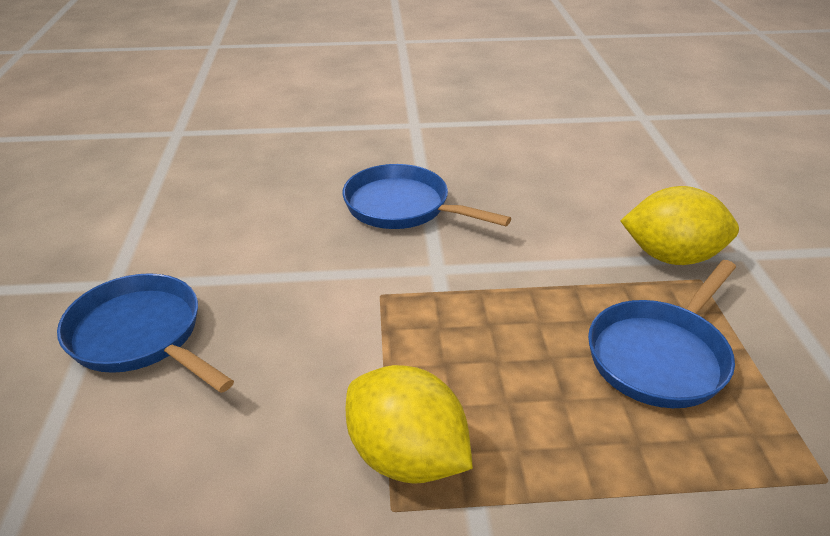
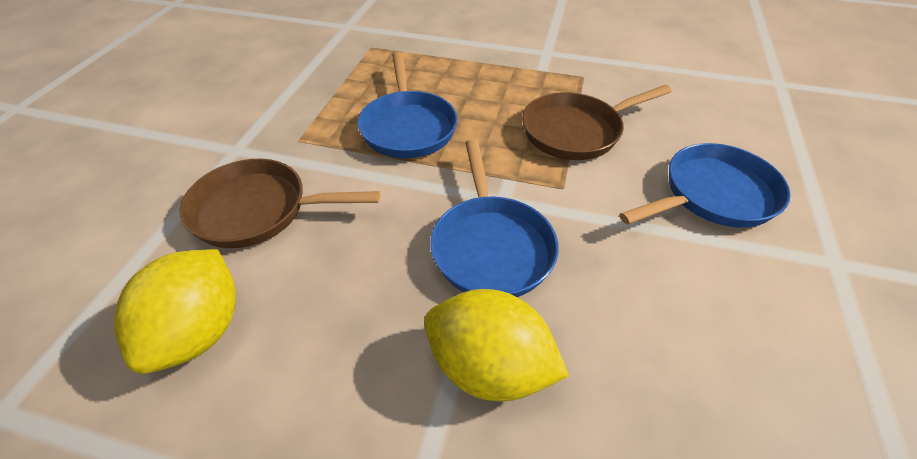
brown pan: 0 -> 2

